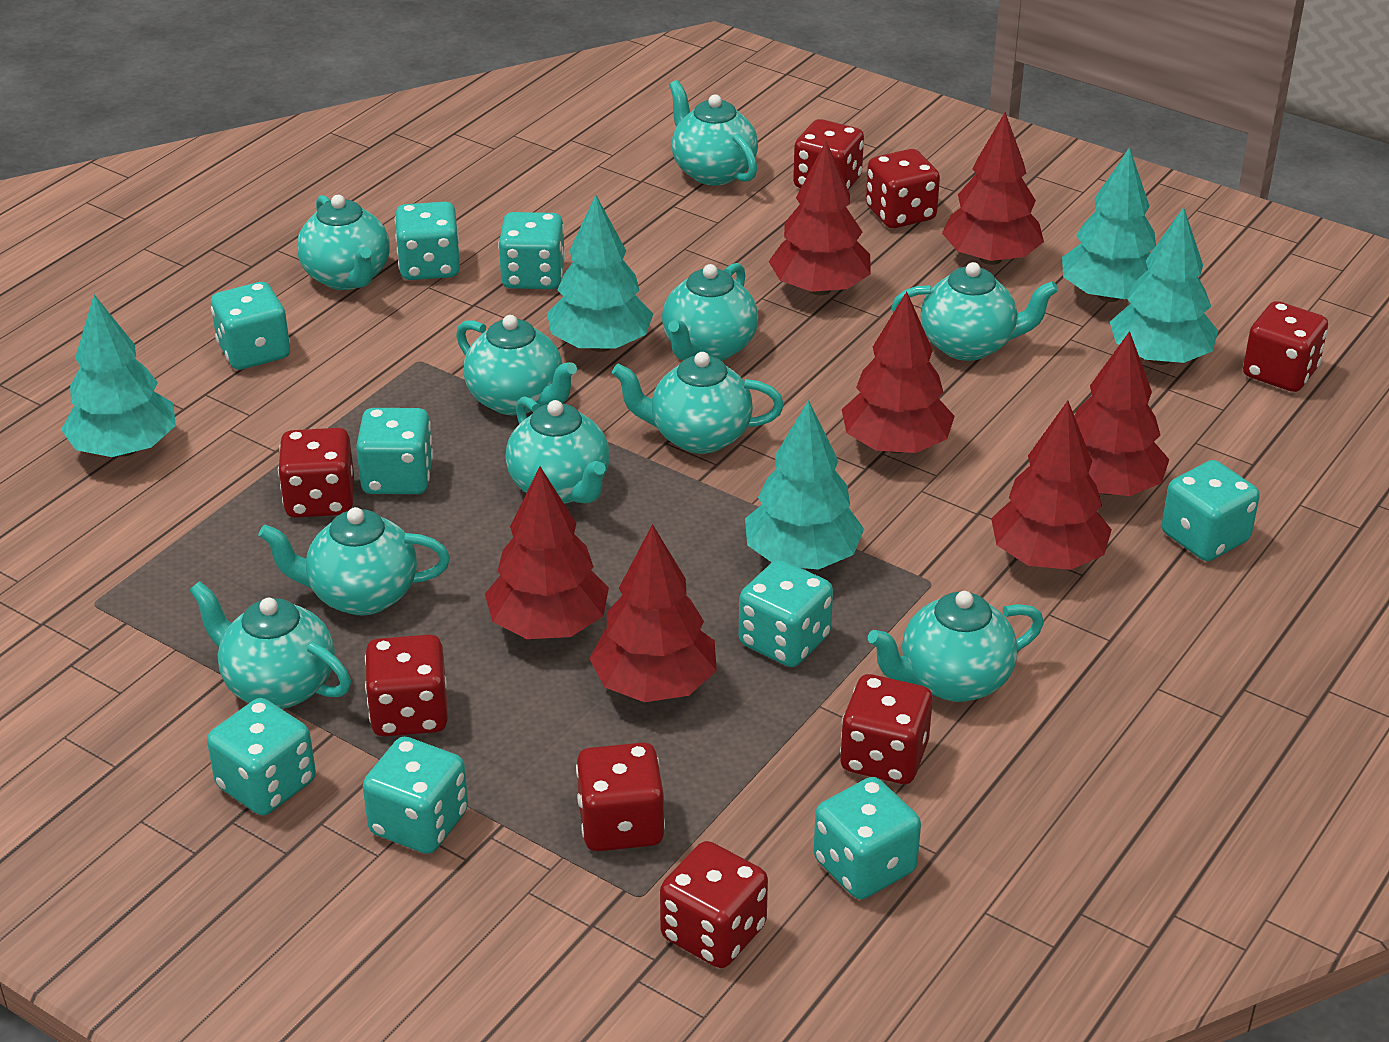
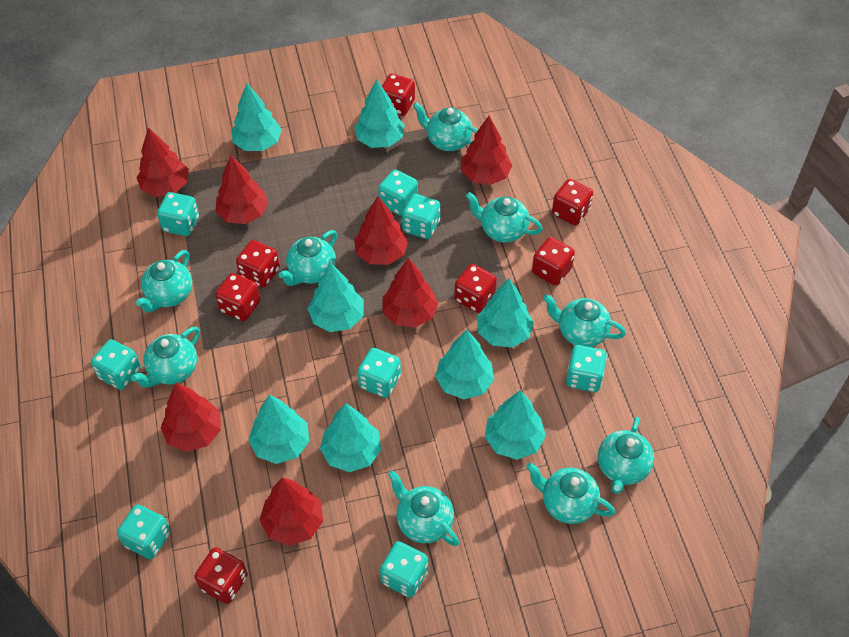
red dice: 8 -> 7
turquoise dice: 9 -> 8
turquoise teapot: 10 -> 9
turquoise tree: 5 -> 8

